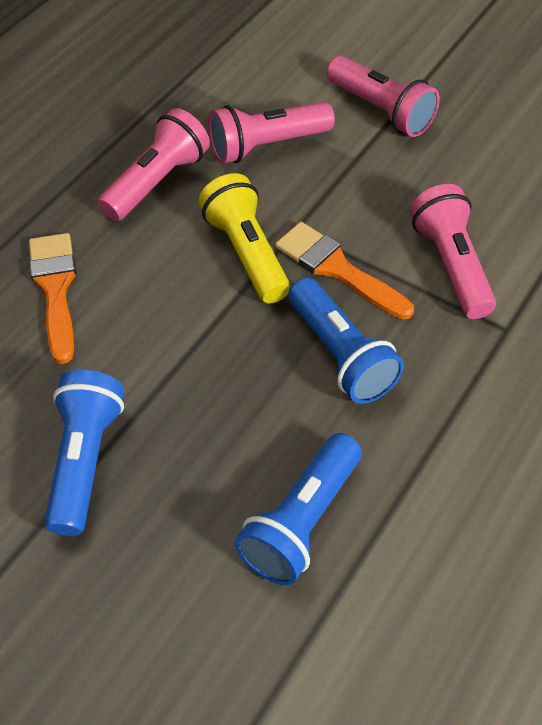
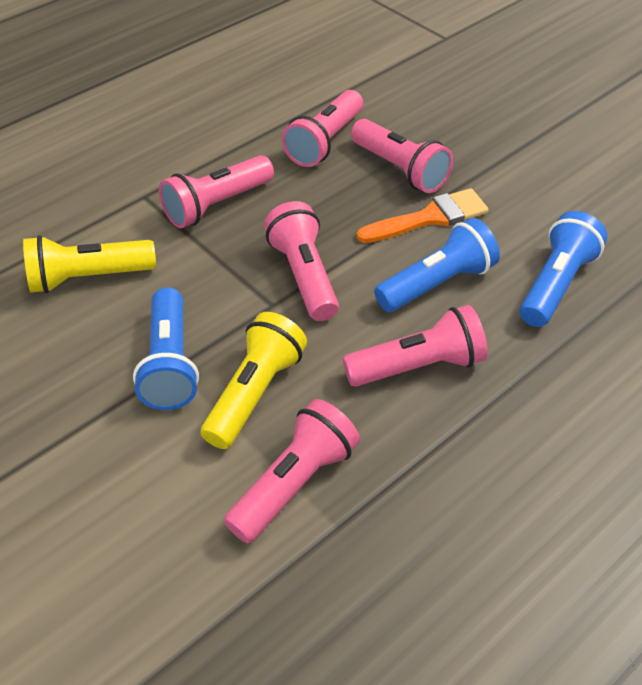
orange brush: 2 -> 1
pink flashlight: 4 -> 6
yellow flashlight: 1 -> 2

